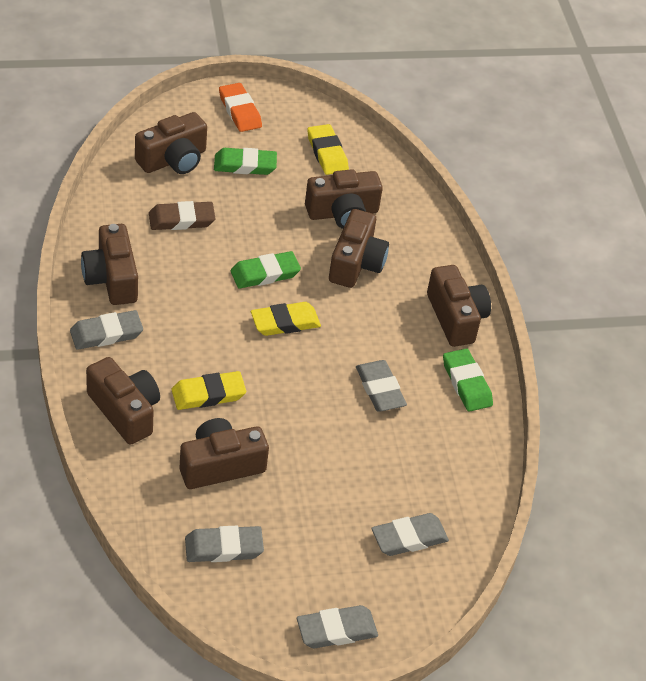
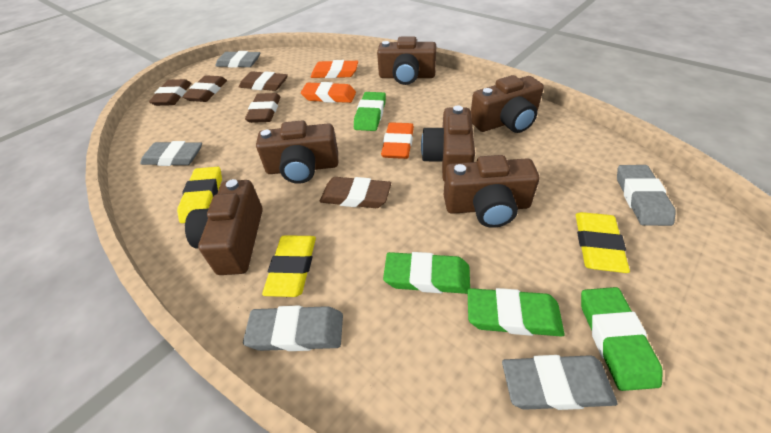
brown camera: 7 -> 6
brown eraser: 1 -> 5
green eraser: 3 -> 4
orange eraser: 1 -> 3

